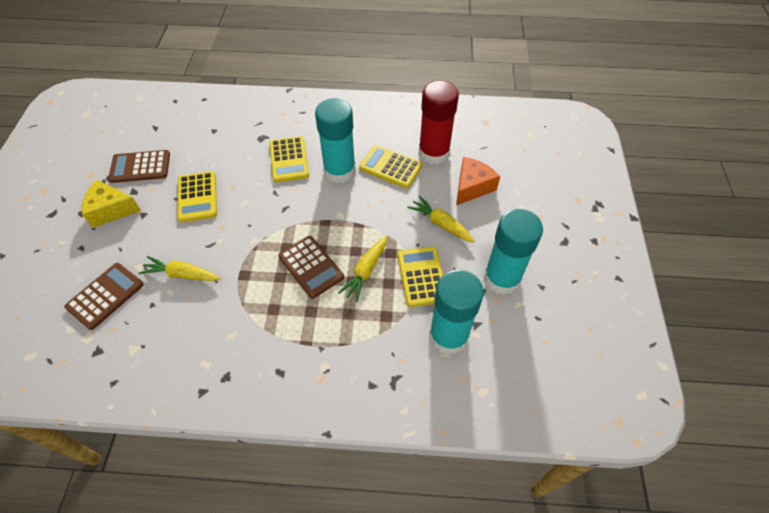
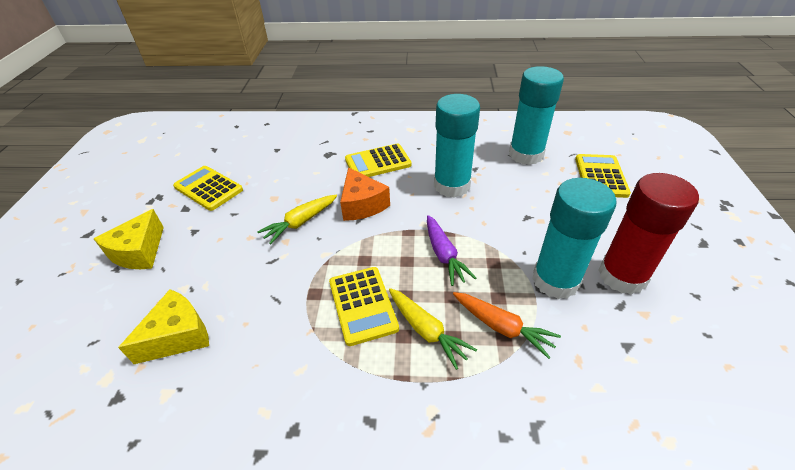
brown calculator: 3 -> 0
orange carrot: 0 -> 1
purple carrot: 0 -> 1
yellow carrot: 3 -> 2
yellow cheese: 1 -> 2

